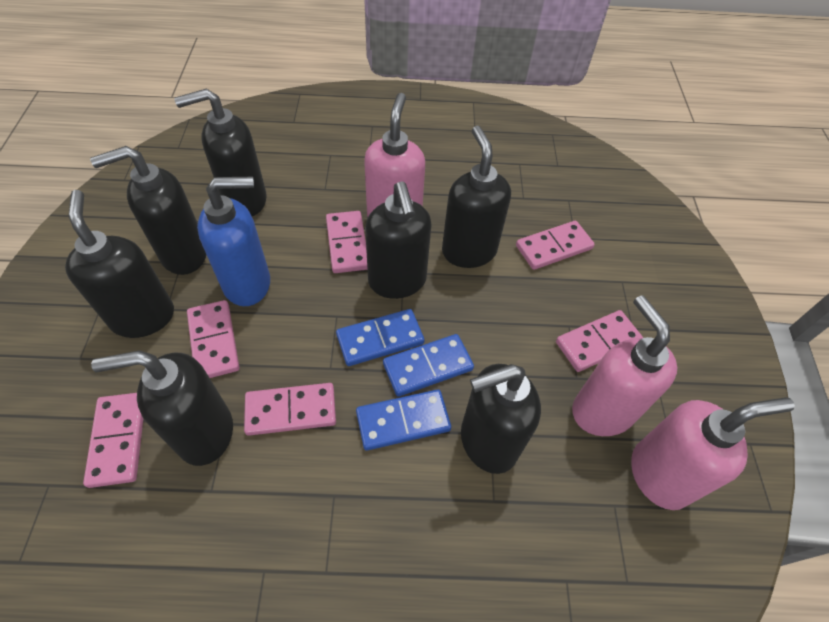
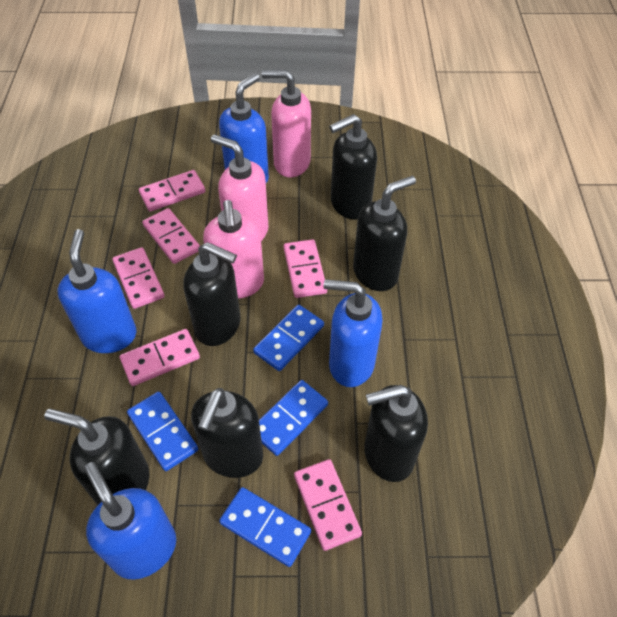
black soap dispenser: 7 -> 6
blue domino: 3 -> 4
blue soap dispenser: 1 -> 4

